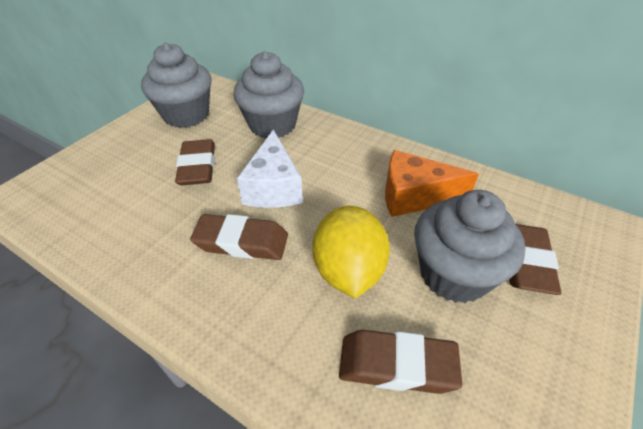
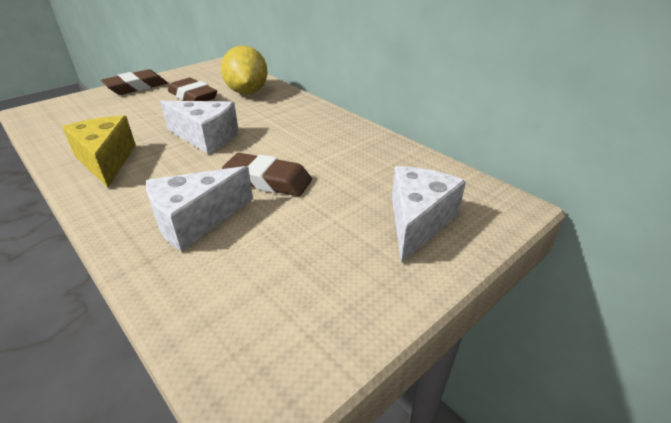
brown eraser: 4 -> 3
grey cupcake: 3 -> 0
orange cheese: 1 -> 0
white cheese: 1 -> 3
yellow cheese: 0 -> 1

